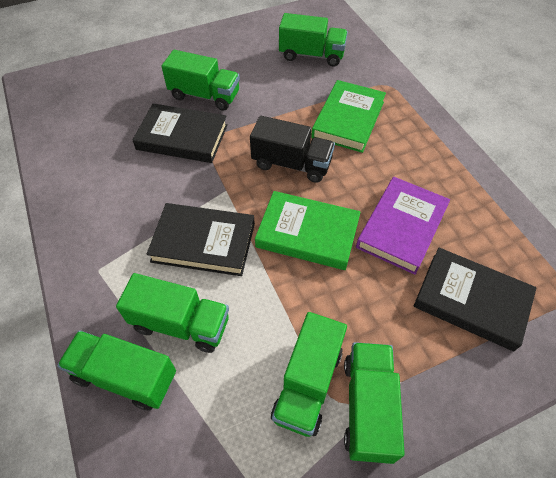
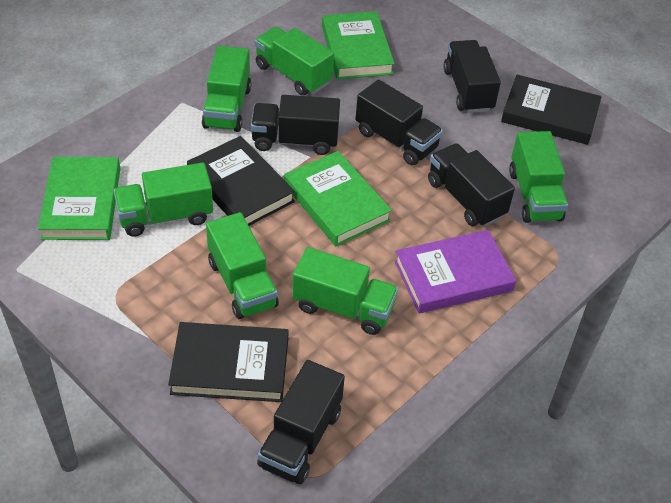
black truck: 1 -> 5
green book: 2 -> 3

